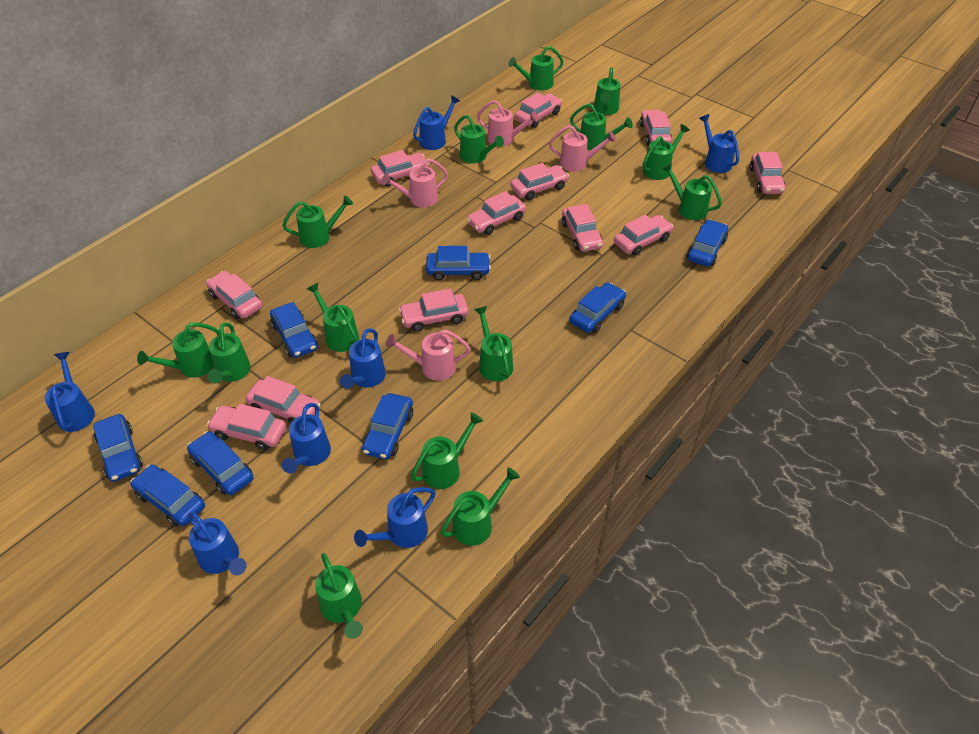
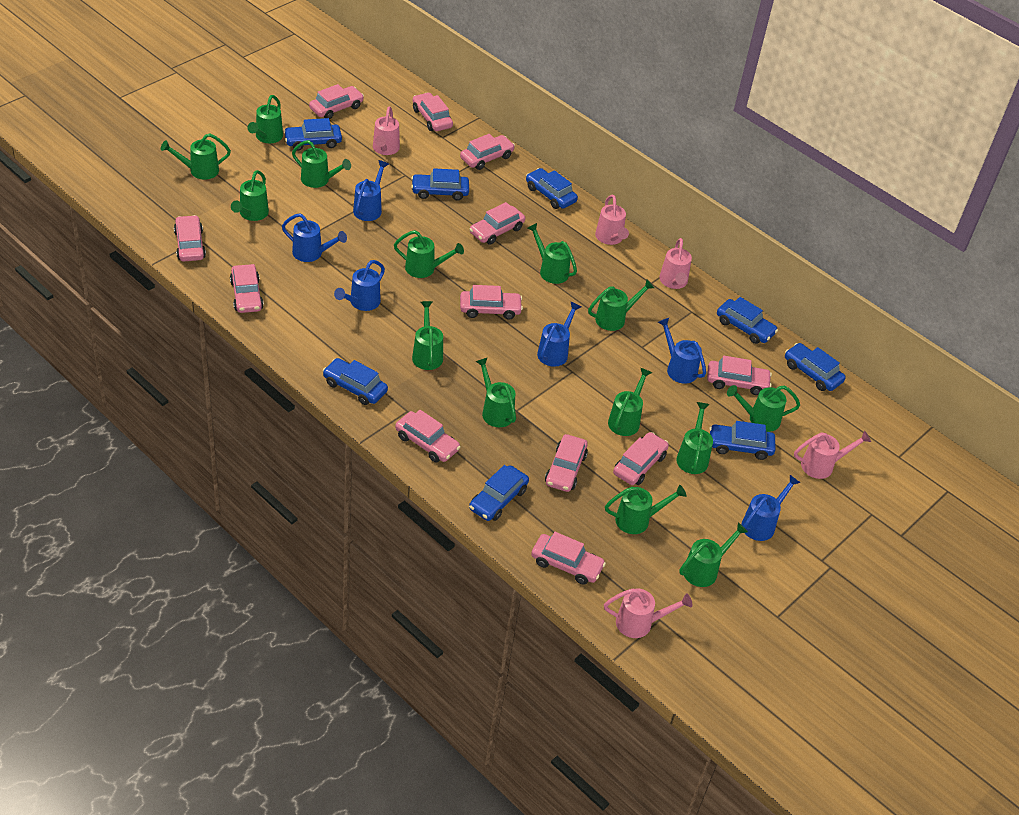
blue watering can: 7 -> 6
pink watering can: 4 -> 5

